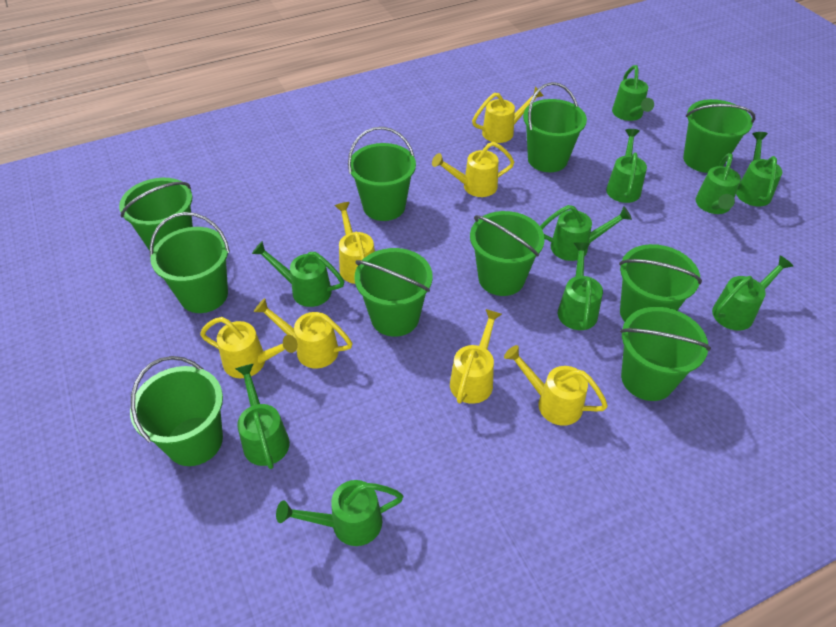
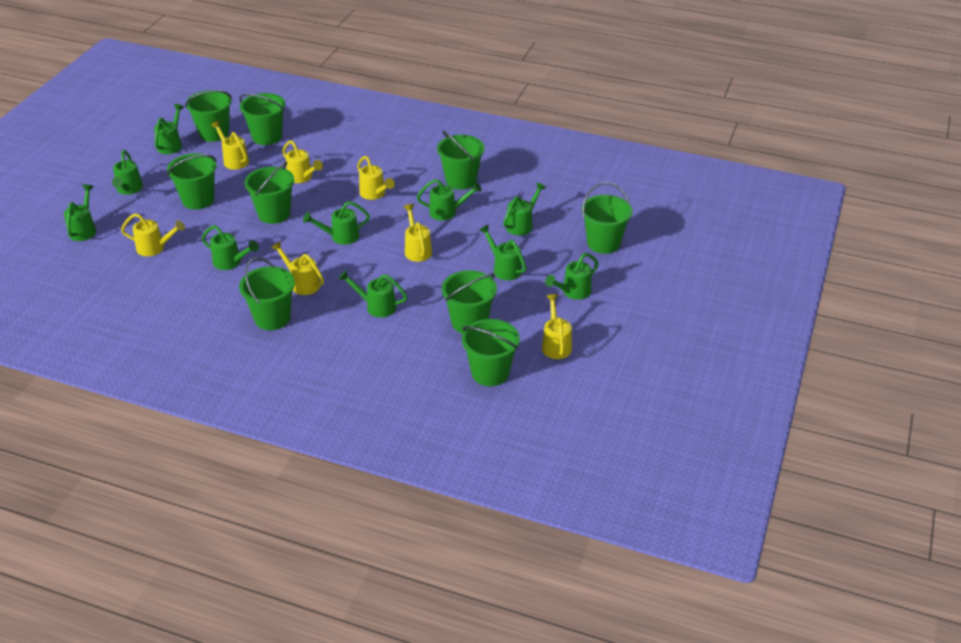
green bucket: 10 -> 9

